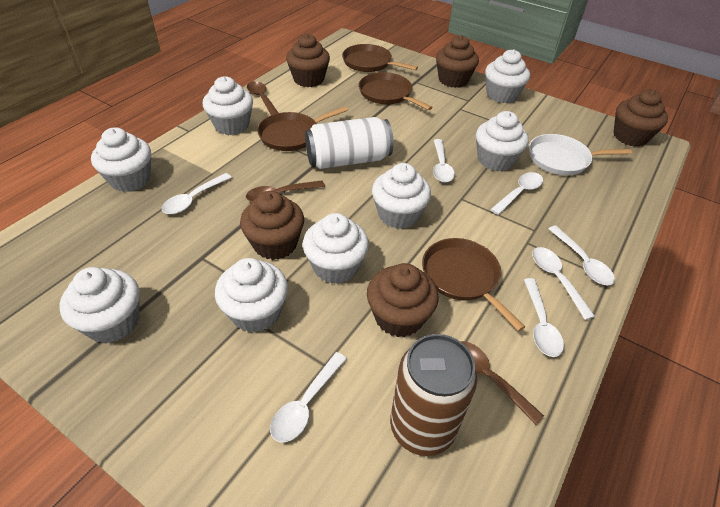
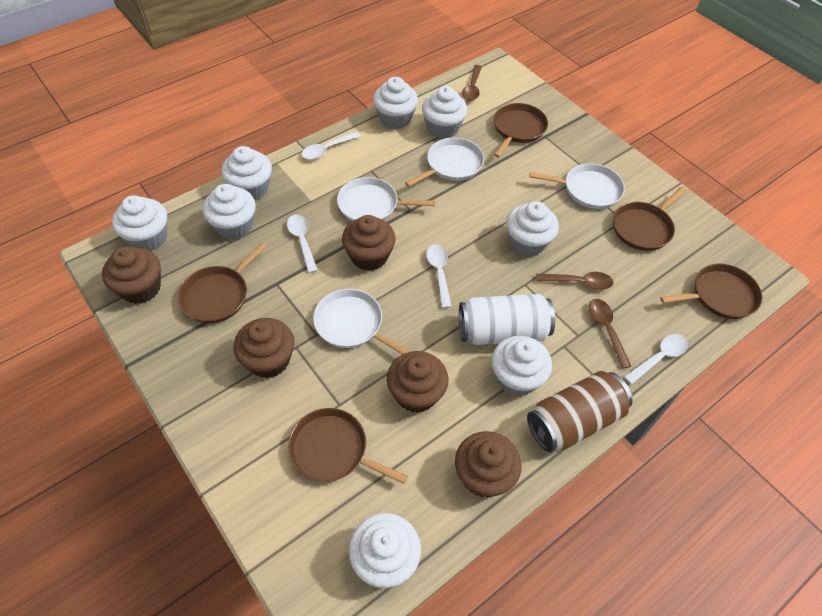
brown pan: 4 -> 5
white pan: 1 -> 4
white spoon: 7 -> 4

